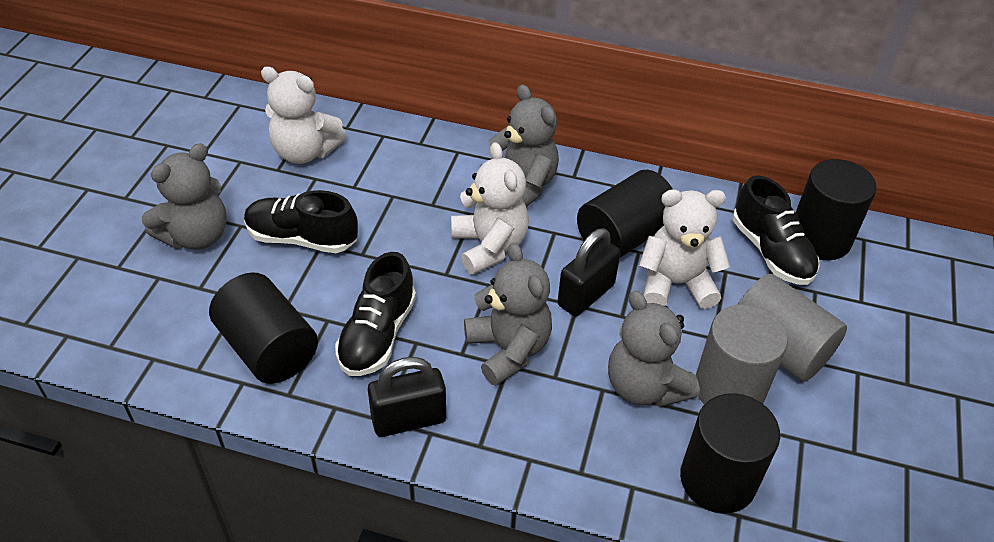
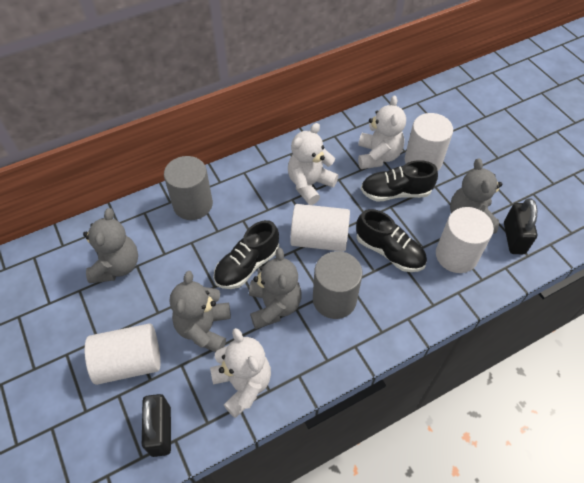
black cylinder: 4 -> 0
white cylinder: 0 -> 4

